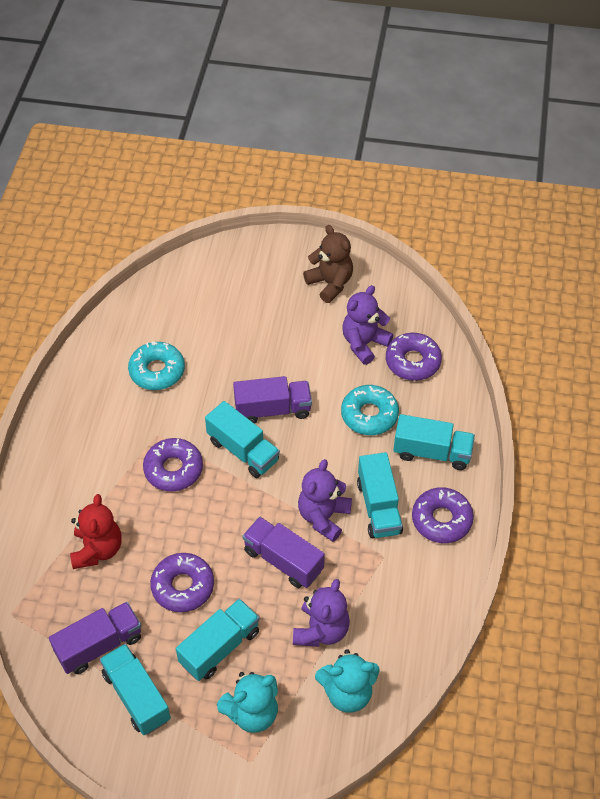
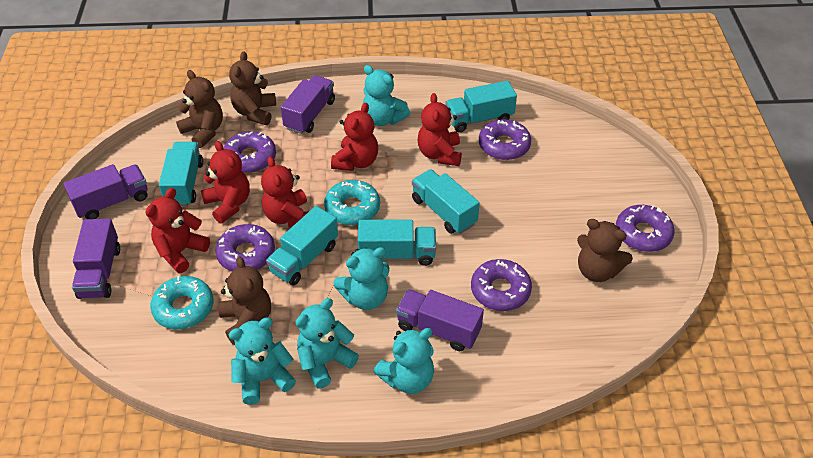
brown teddy bear: 1 -> 4
purple donut: 4 -> 5
purple teddy bear: 3 -> 0
purple truck: 3 -> 4
red teddy bear: 1 -> 5
turquoise teddy bear: 2 -> 5

